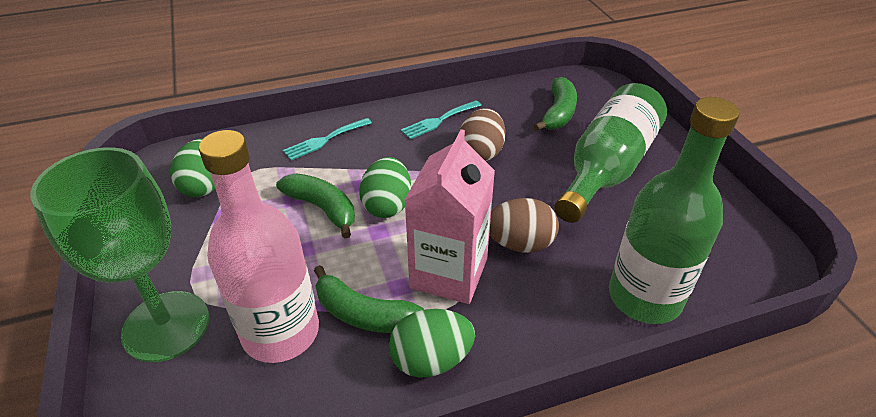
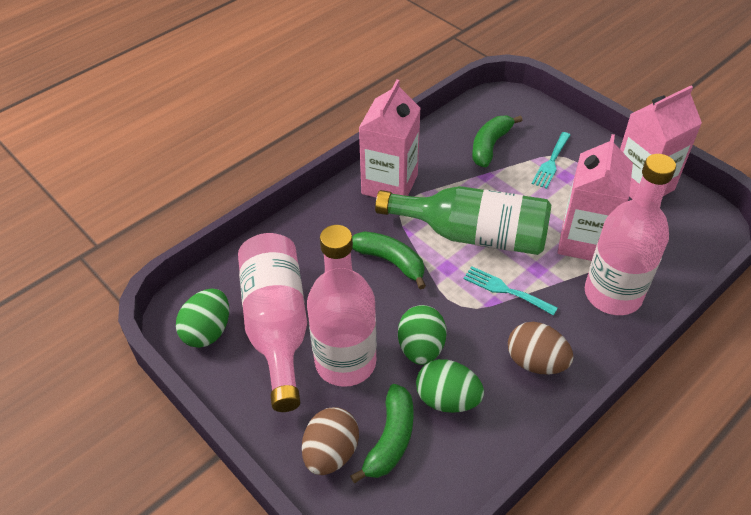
green bottle: 2 -> 1
green goblet: 1 -> 0
pink bottle: 1 -> 3
pink carton: 1 -> 3

